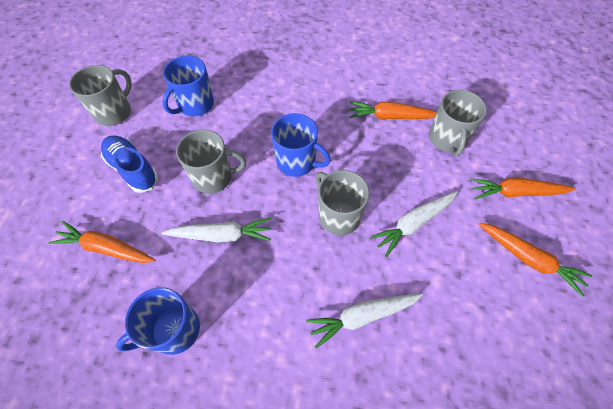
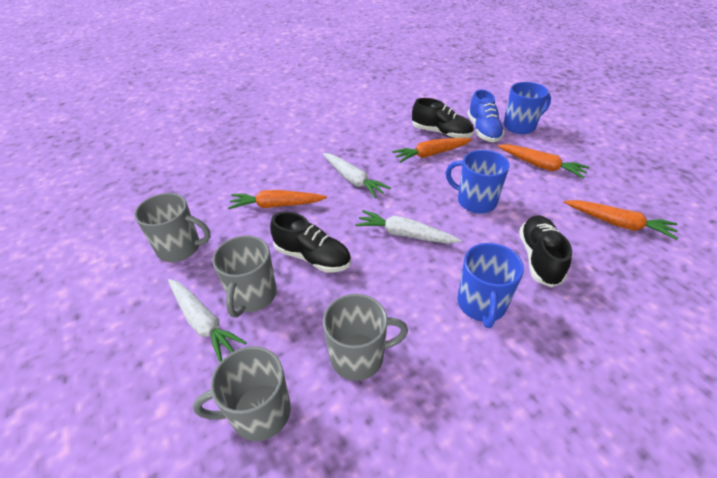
black shoe: 0 -> 3

